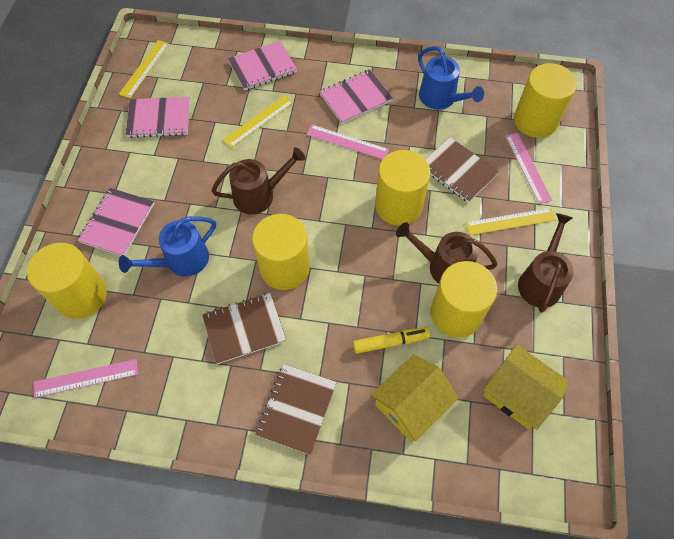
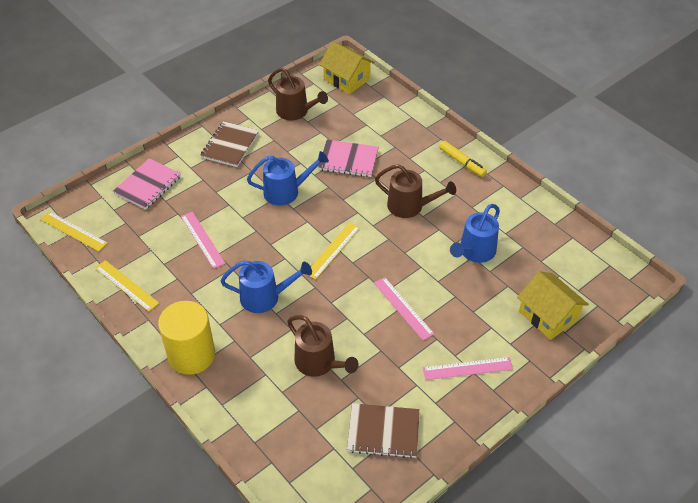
blue watering can: 2 -> 3
brown notebook: 3 -> 2
pink notebook: 4 -> 2
yellow cylinder: 5 -> 1

